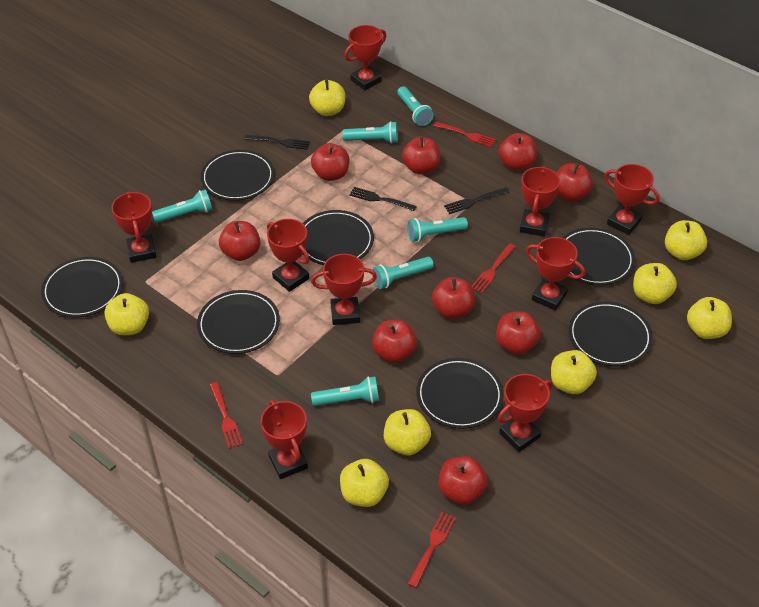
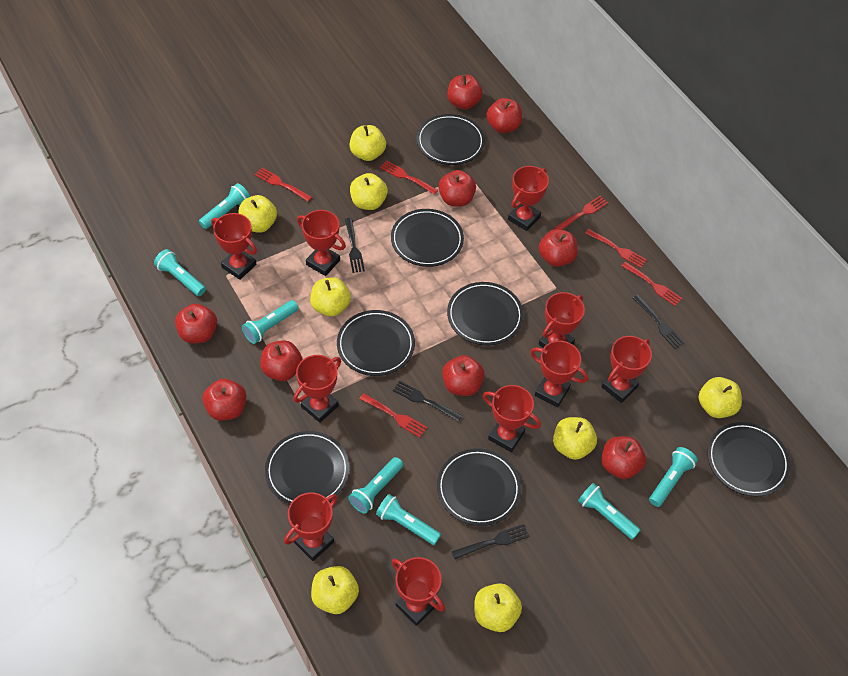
black fork: 3 -> 4
red fork: 4 -> 6
red trophy: 9 -> 10
turquoise flashlight: 6 -> 7

